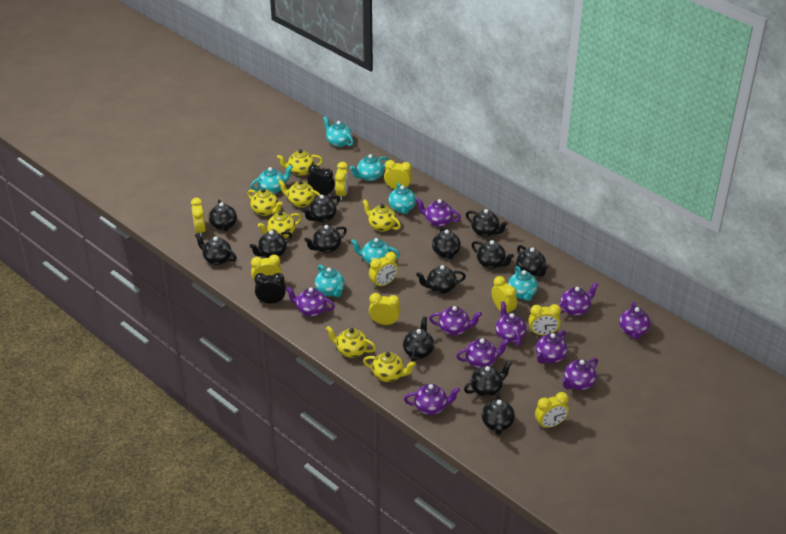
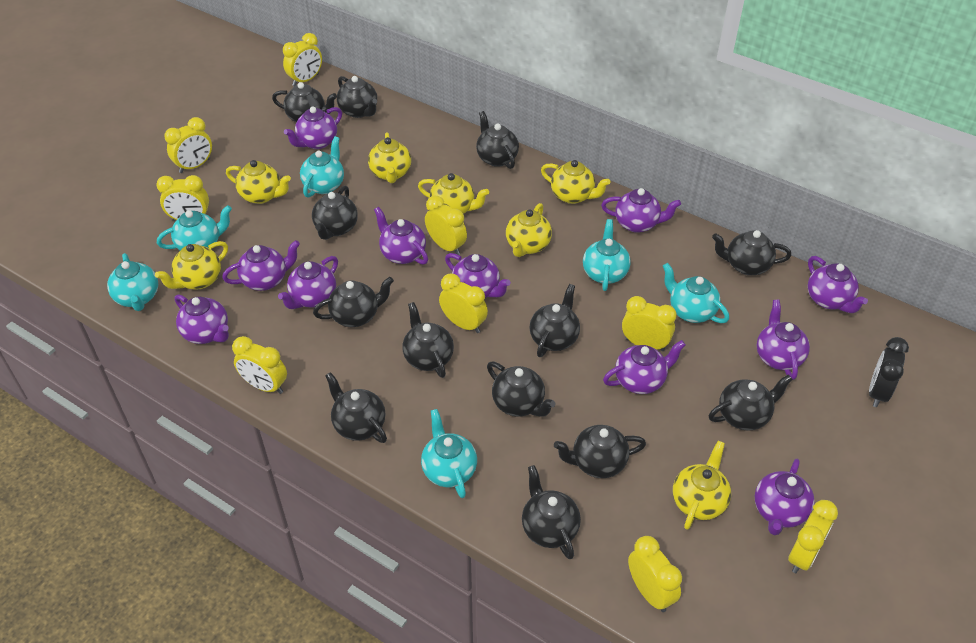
black clock: 2 -> 1
purple teapot: 10 -> 11
turquoise teapot: 7 -> 6

